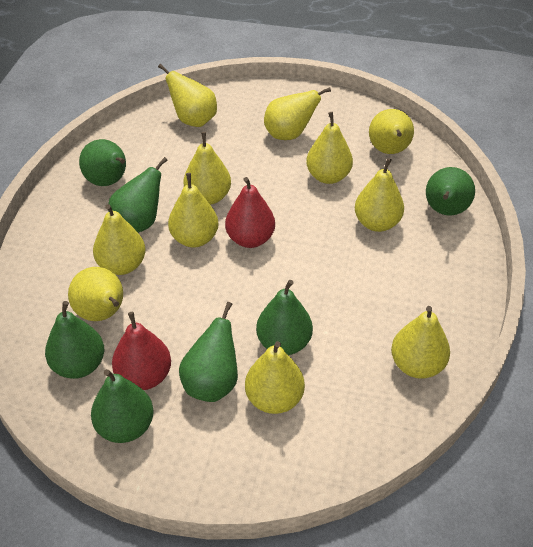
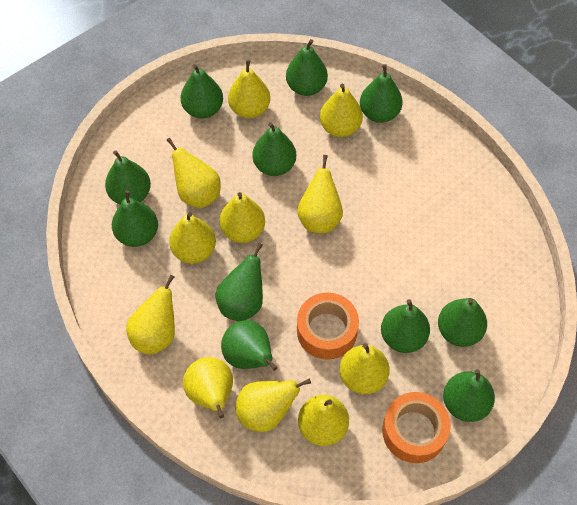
green pear: 7 -> 11
orange tape: 0 -> 2
red pear: 2 -> 0

